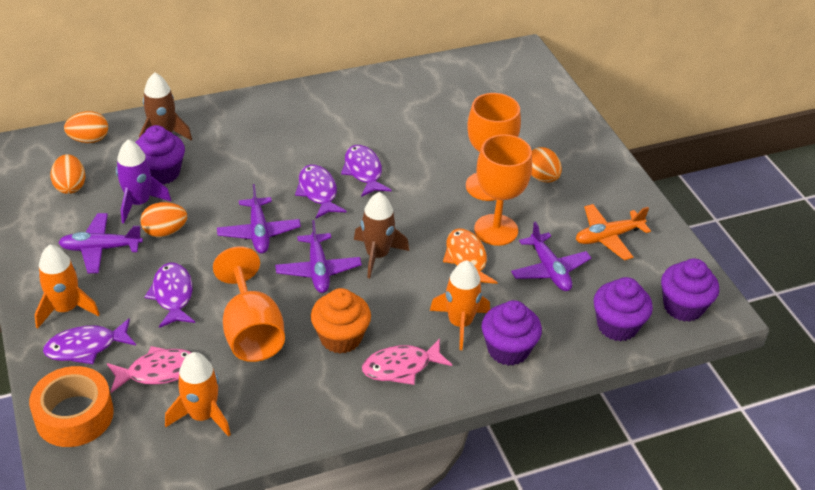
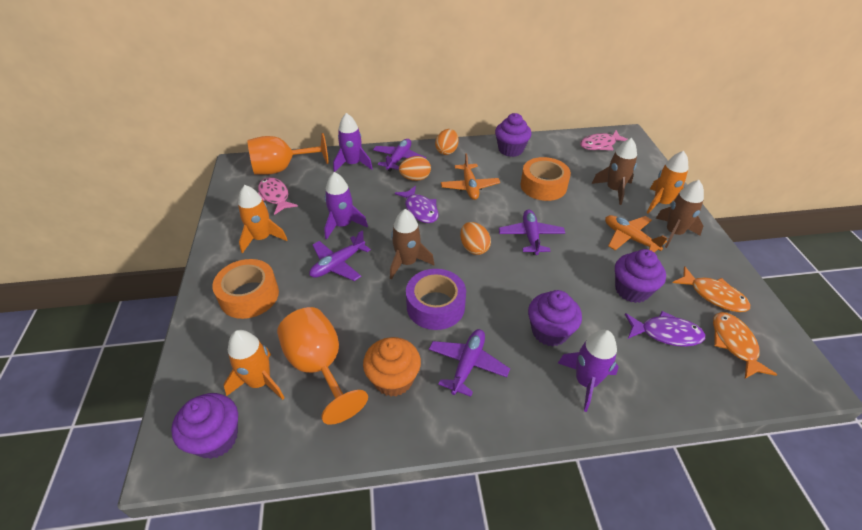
brown rocket: 2 -> 3
orange egg: 4 -> 3
orange fish: 1 -> 2
orange goblet: 3 -> 2
orange plane: 1 -> 2
orange tape: 1 -> 2
purple fish: 4 -> 2
purple rocket: 1 -> 3
purple tape: 0 -> 1

